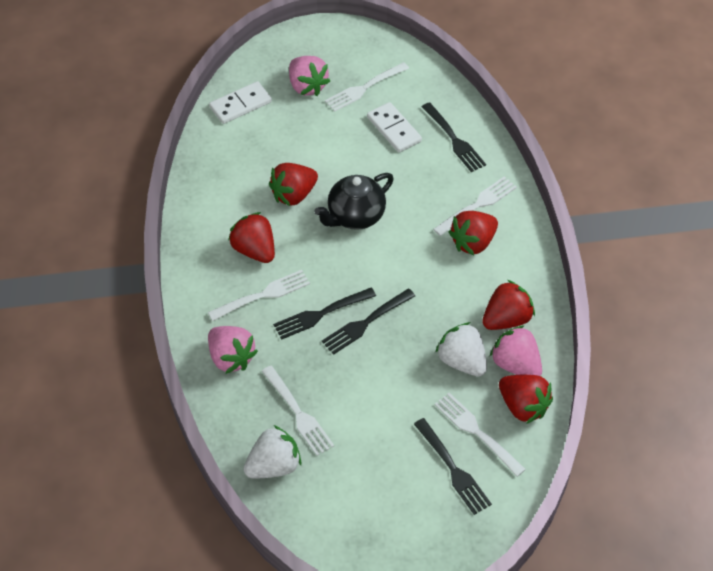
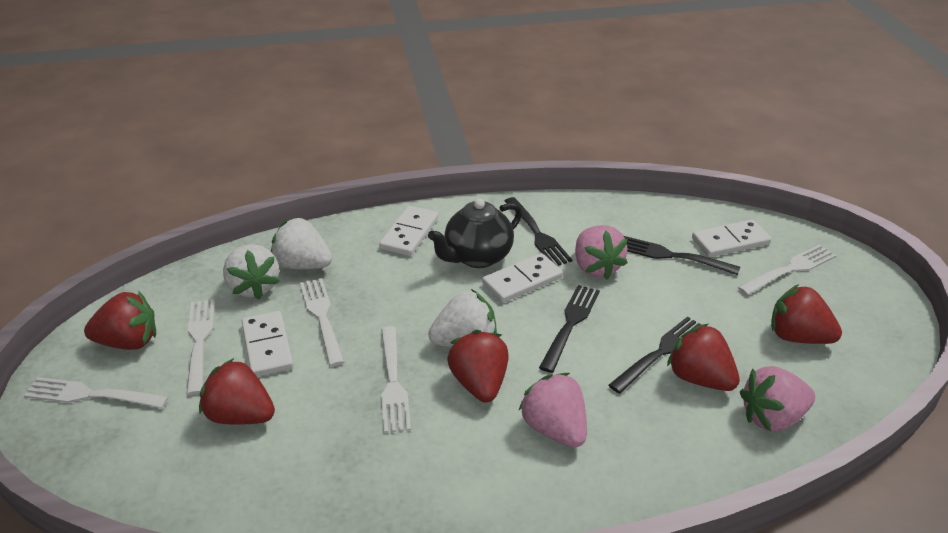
white domino: 2 -> 4
white strawberry: 2 -> 3

